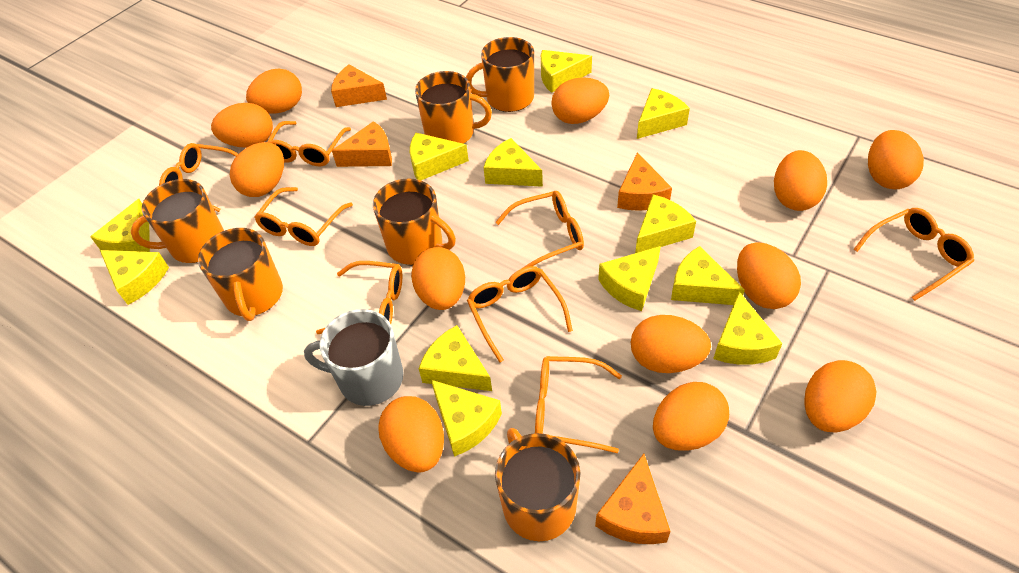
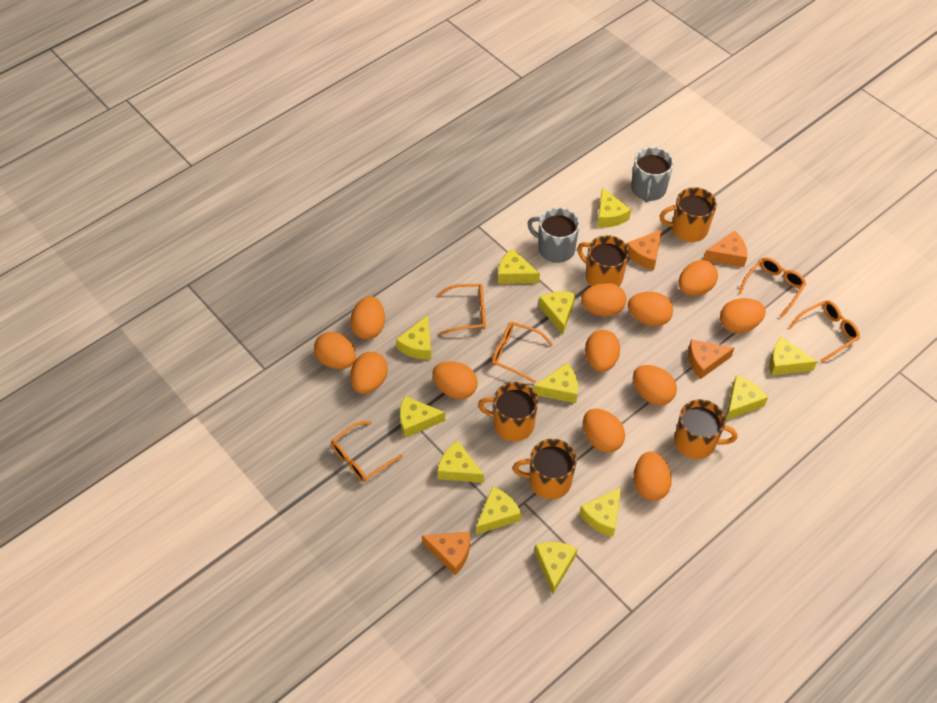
grey mug: 1 -> 2
orange glasses: 8 -> 5
orange mug: 6 -> 5

